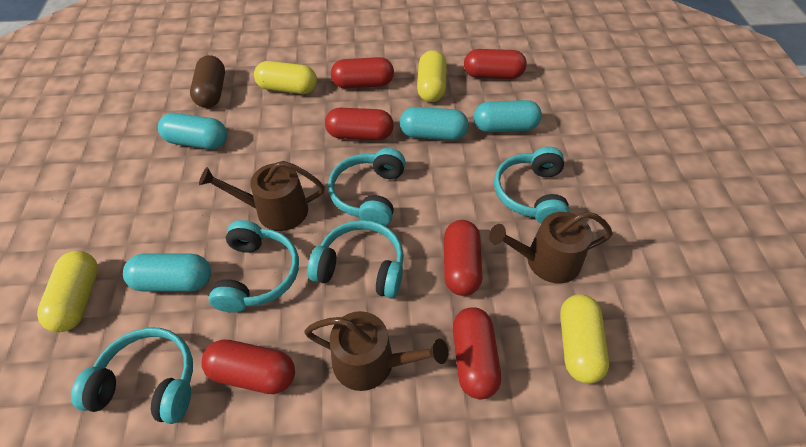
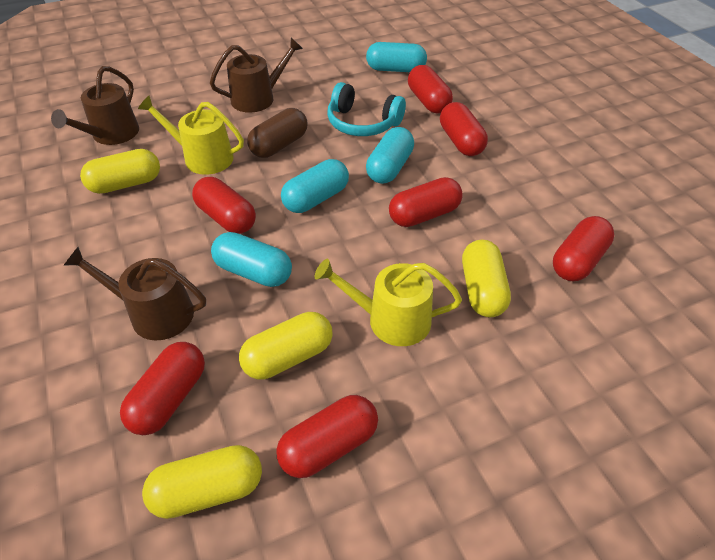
red capsule: 6 -> 7
turquoise headphones: 5 -> 1
yellow watering can: 0 -> 2

